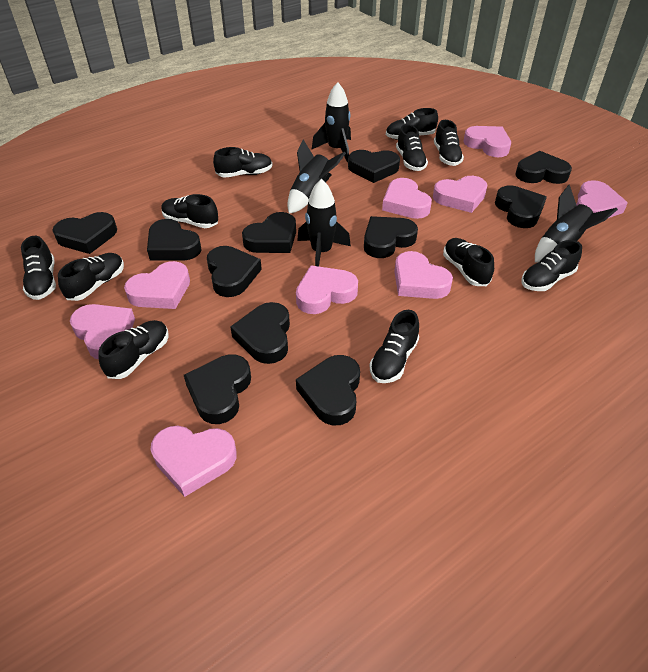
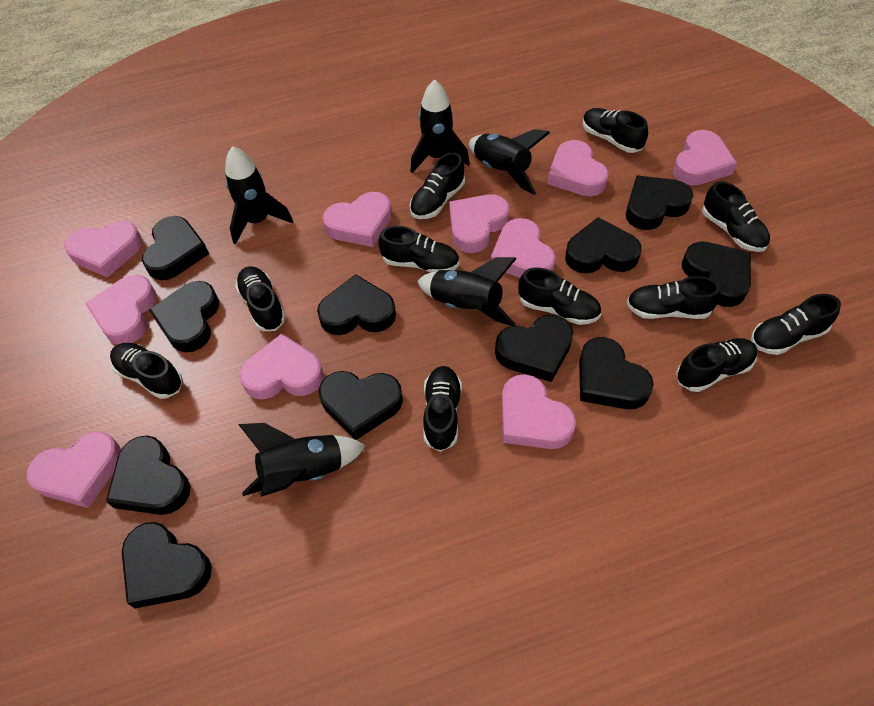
black rocket: 4 -> 5
pink heart: 9 -> 10

